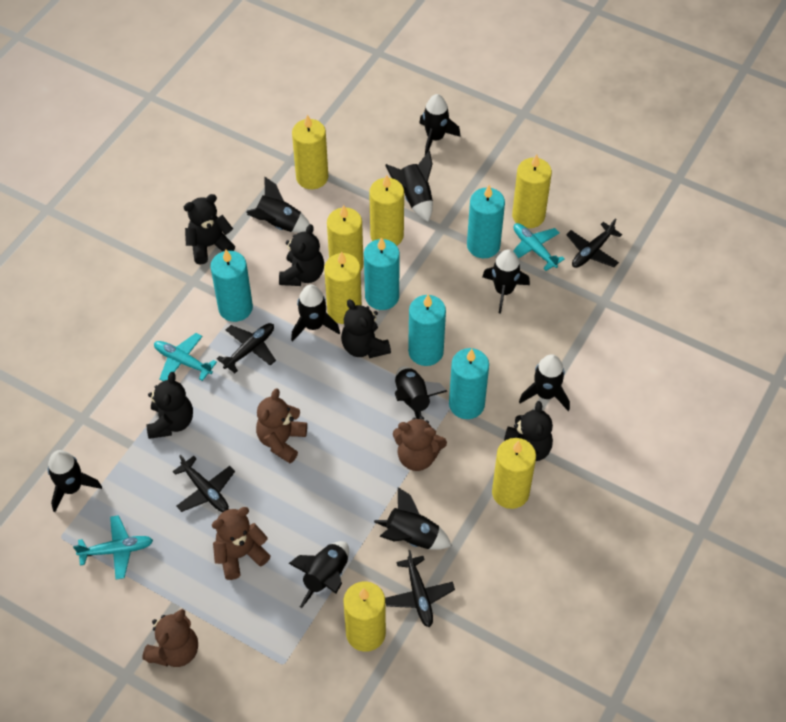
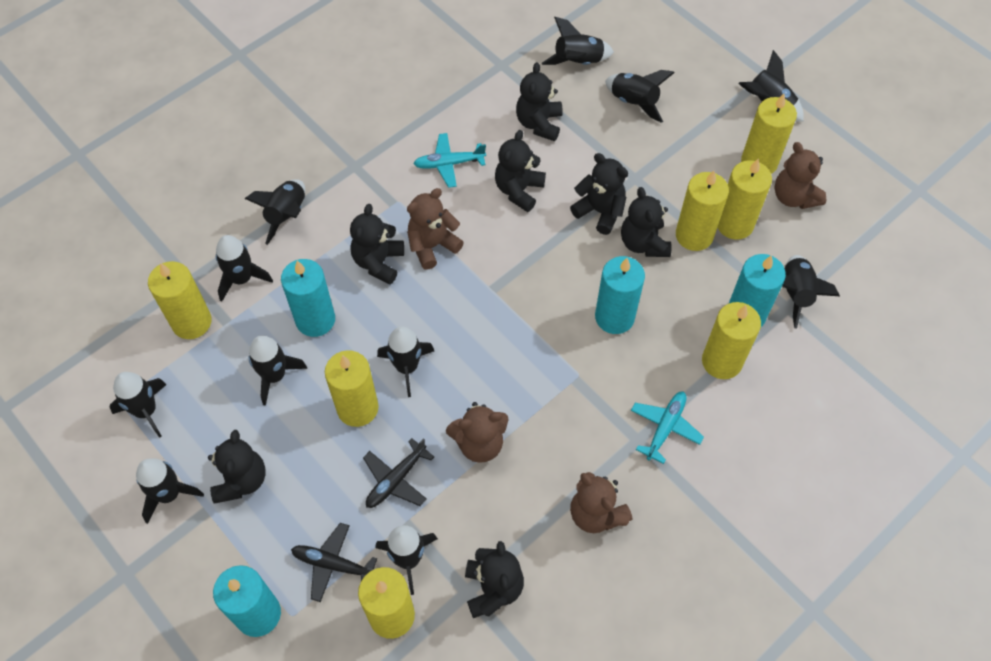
black plane: 4 -> 2
black rocket: 10 -> 11
black teddy bear: 5 -> 7
turquoise candle: 5 -> 4
turquoise plane: 3 -> 2

